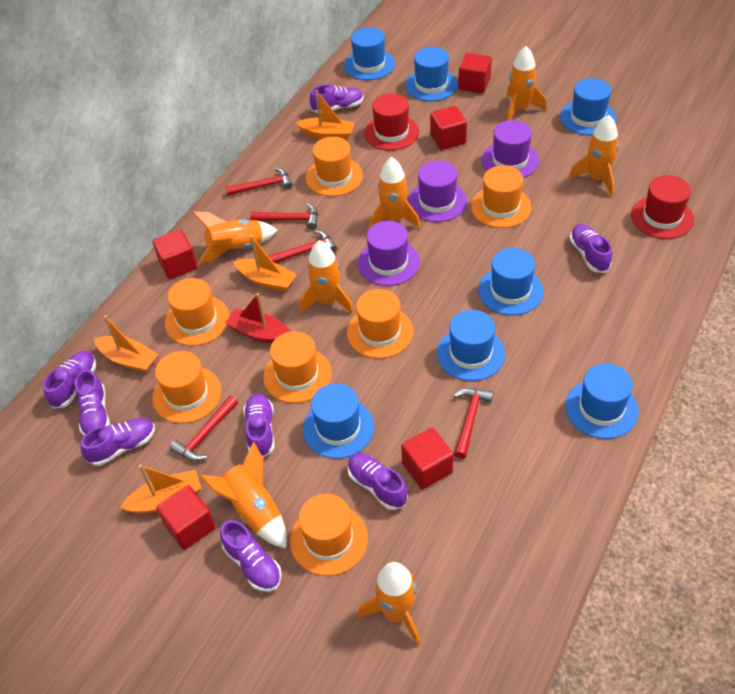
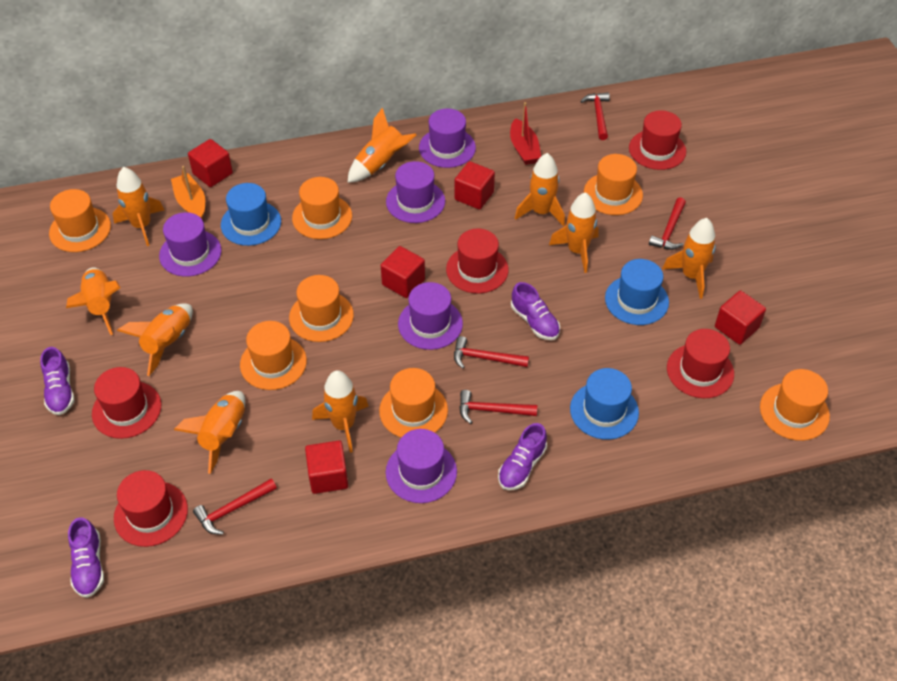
blue hat: 7 -> 3
orange boat: 4 -> 1
orange rocket: 7 -> 9
purple hat: 3 -> 5
purple shoe: 8 -> 4
red hat: 2 -> 5

